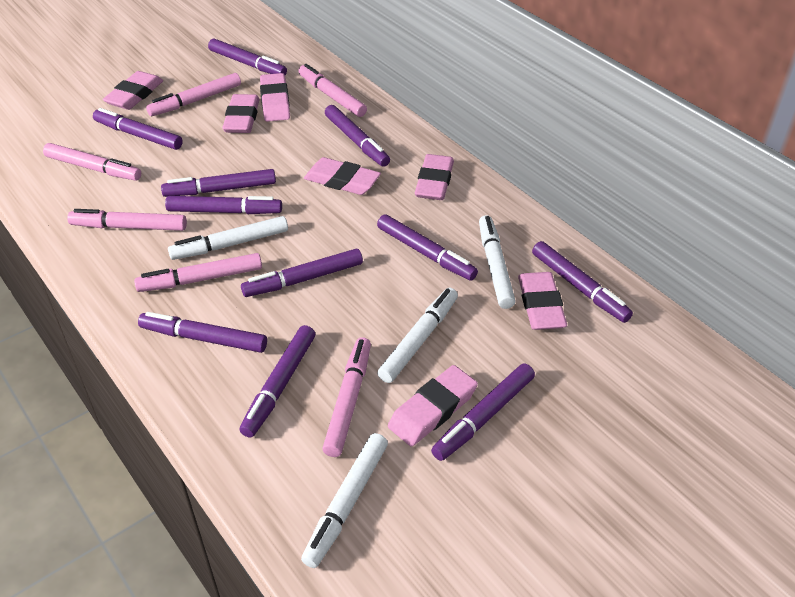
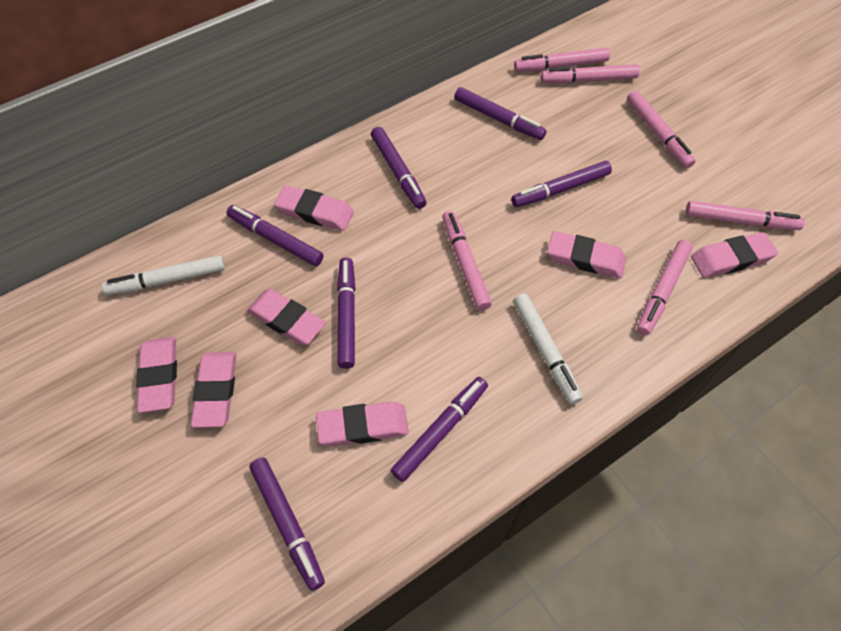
purple marker: 11 -> 7
white marker: 4 -> 2

